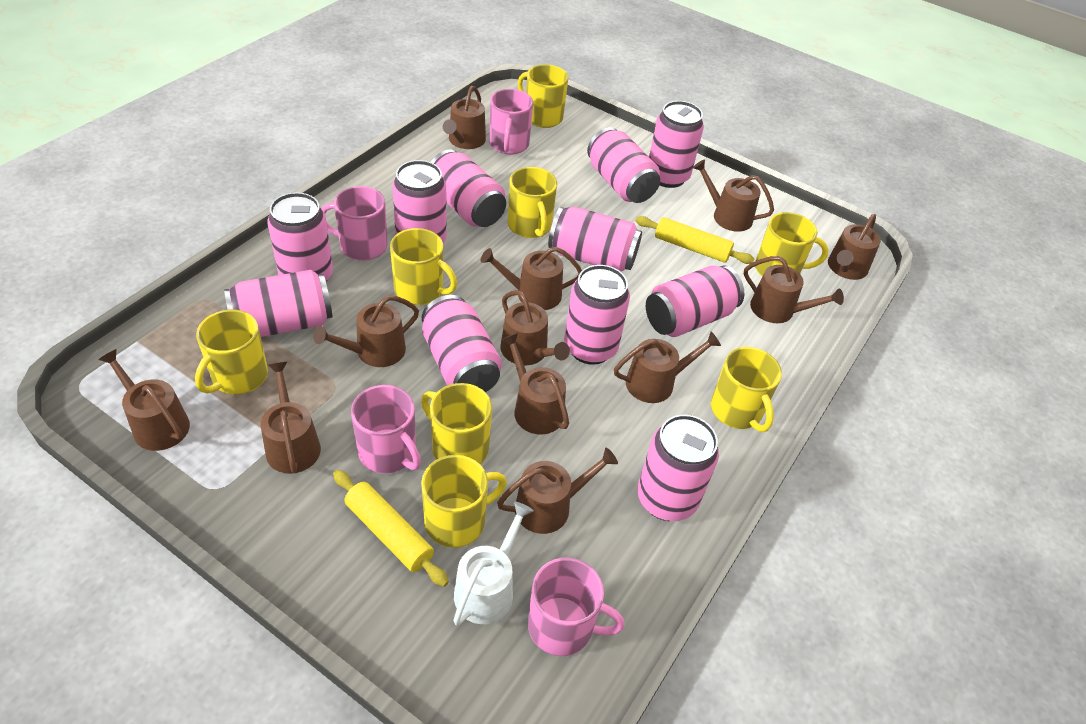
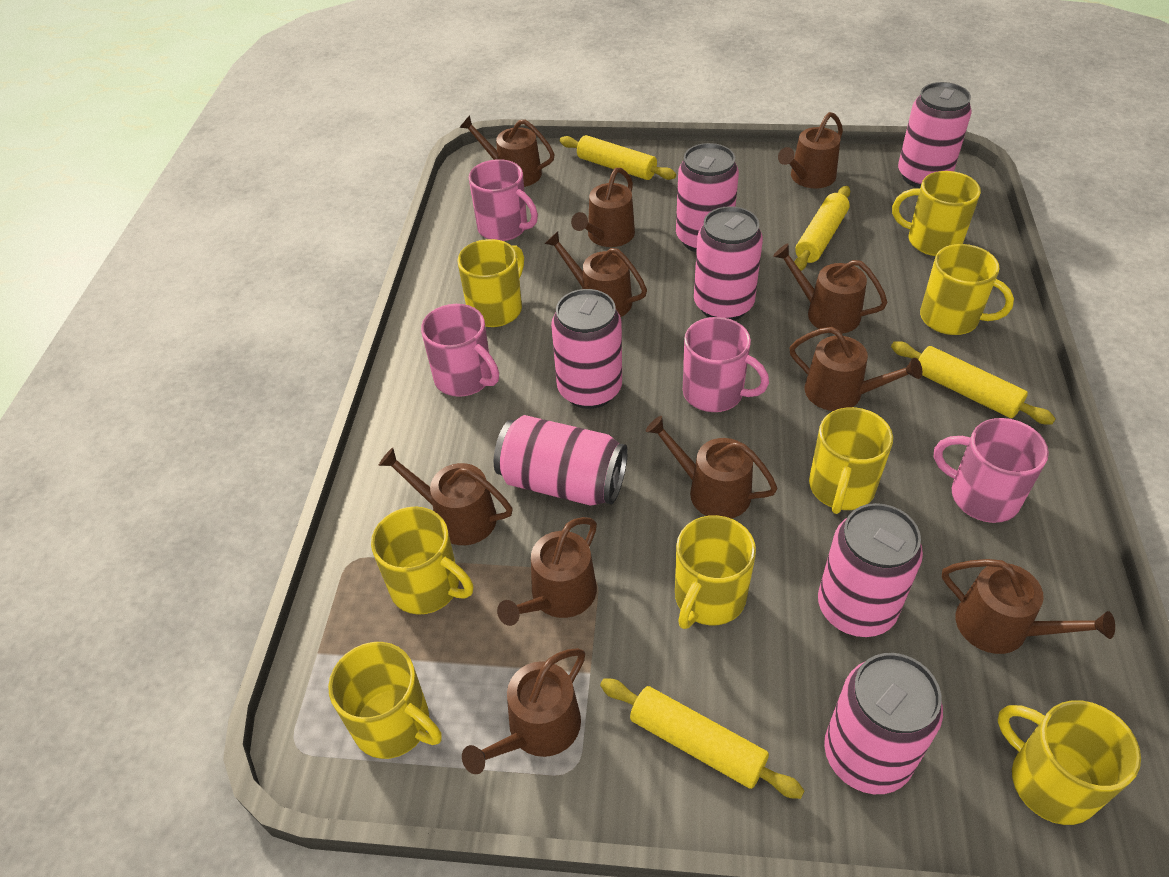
brown watering can: 12 -> 11
pink can: 11 -> 7
white watering can: 1 -> 0
yellow rolling pin: 2 -> 4

